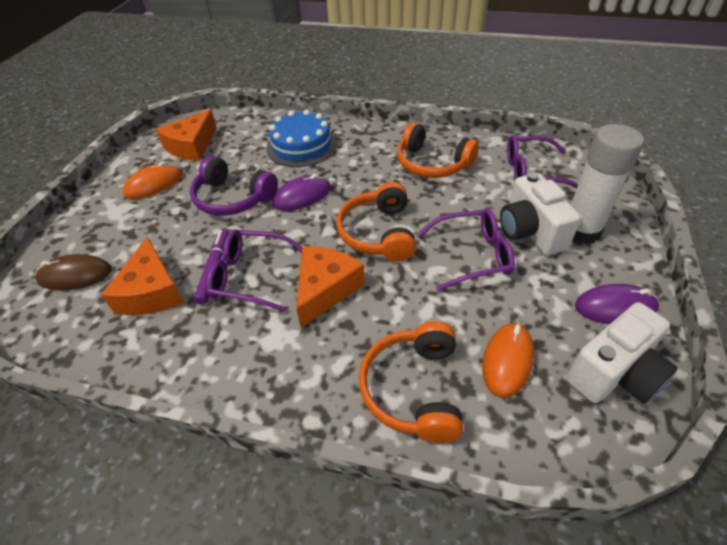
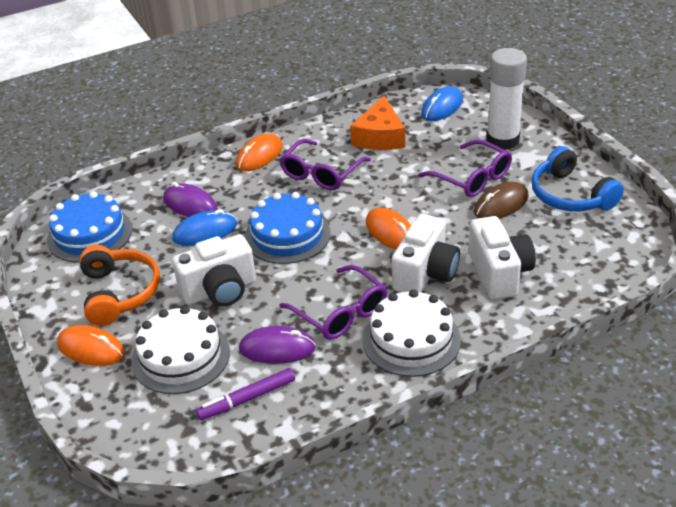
blue cake: 1 -> 2
blue headphones: 0 -> 1
blue mouse: 0 -> 2
orange cheese: 3 -> 1
orange headphones: 3 -> 1
orange mouse: 2 -> 3
purple headphones: 1 -> 0
white cake: 0 -> 2
white camera: 2 -> 3

